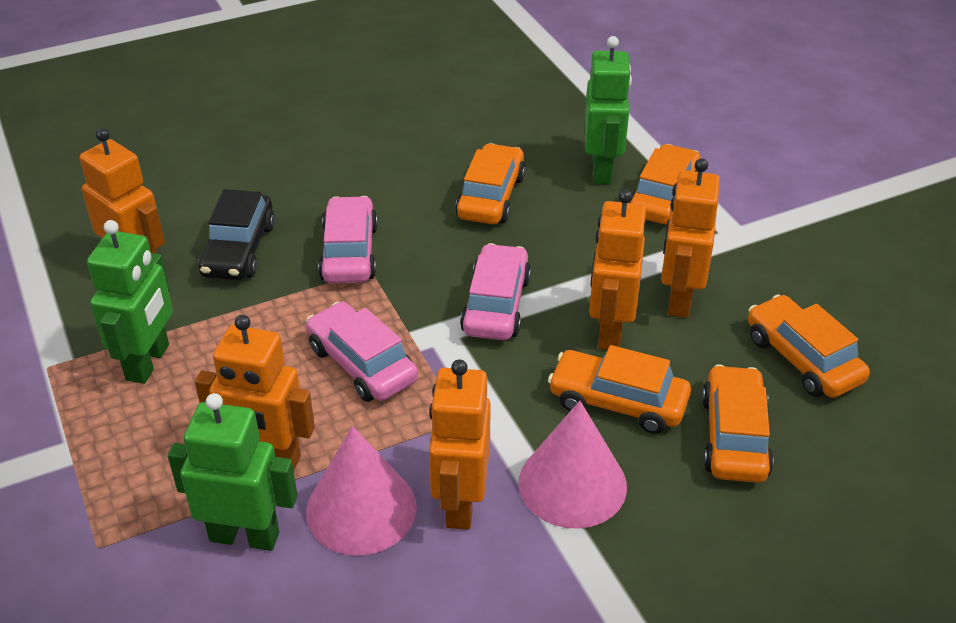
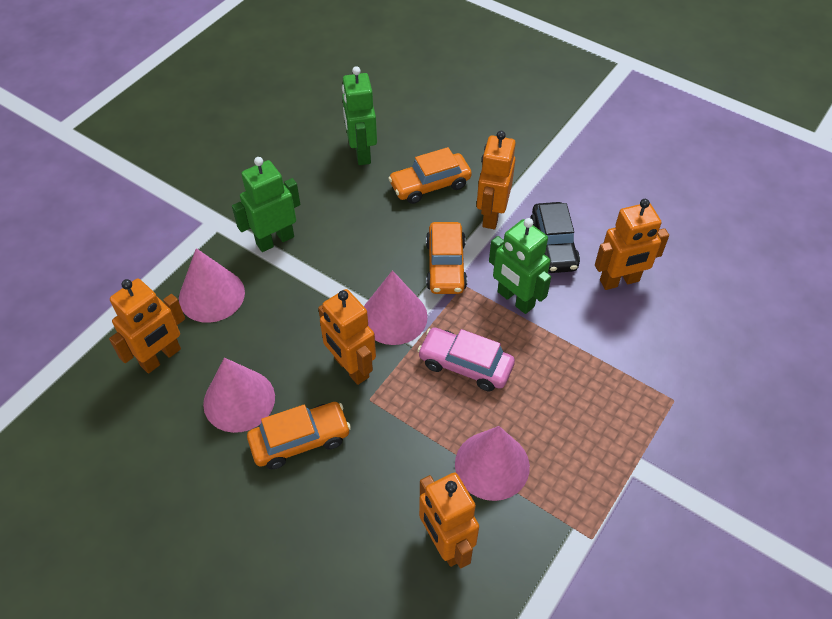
orange car: 5 -> 3
pink car: 3 -> 1
pink cone: 2 -> 4

